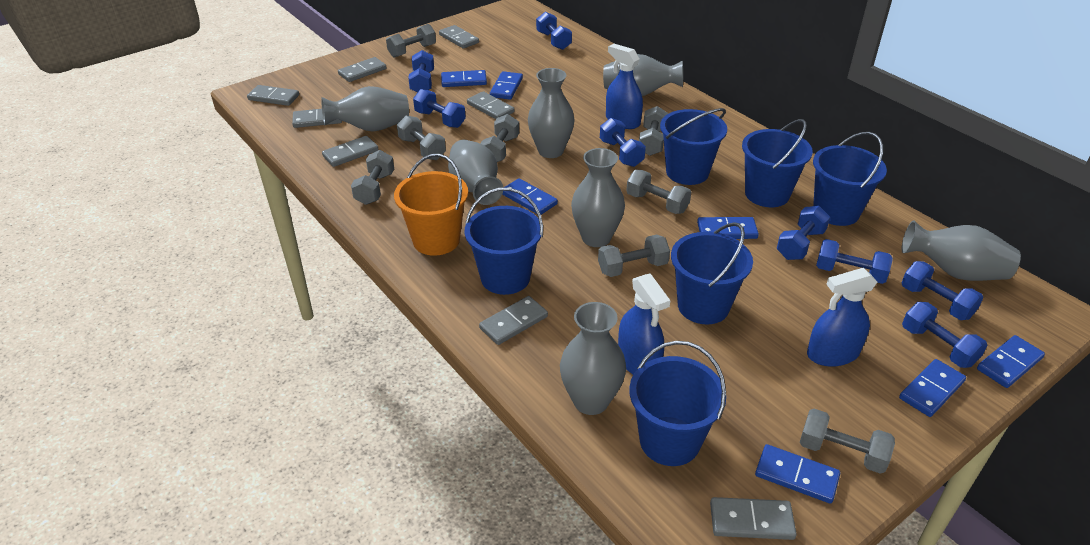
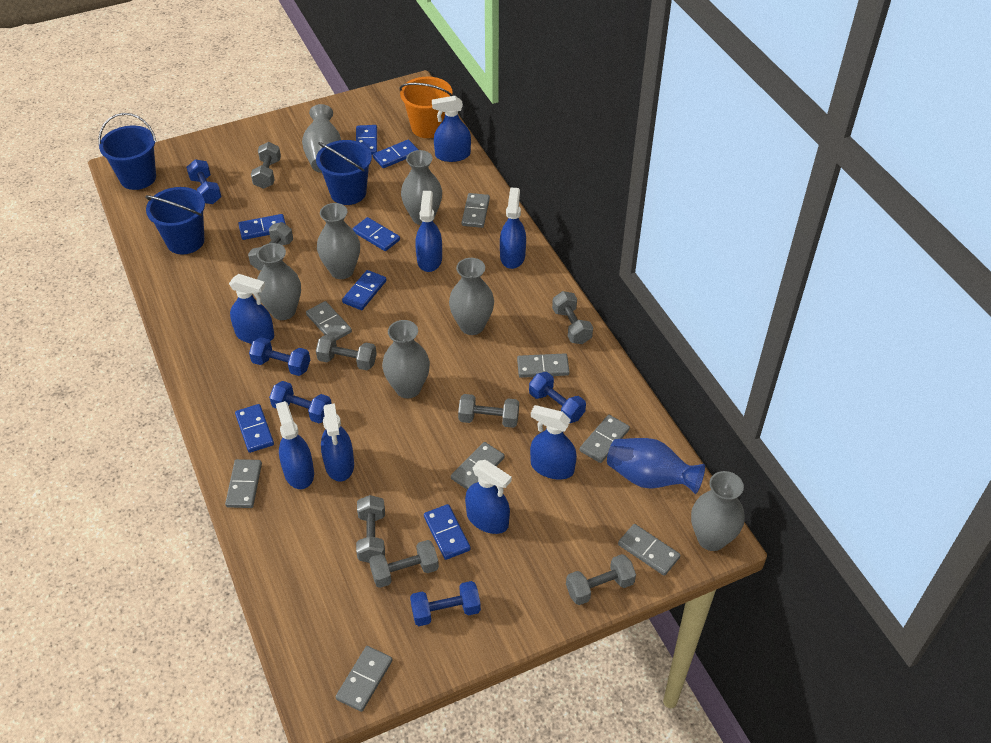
blue bucket: 6 -> 3
blue dumbbell: 8 -> 5
blue spray bottle: 3 -> 8
blue vase: 0 -> 1

